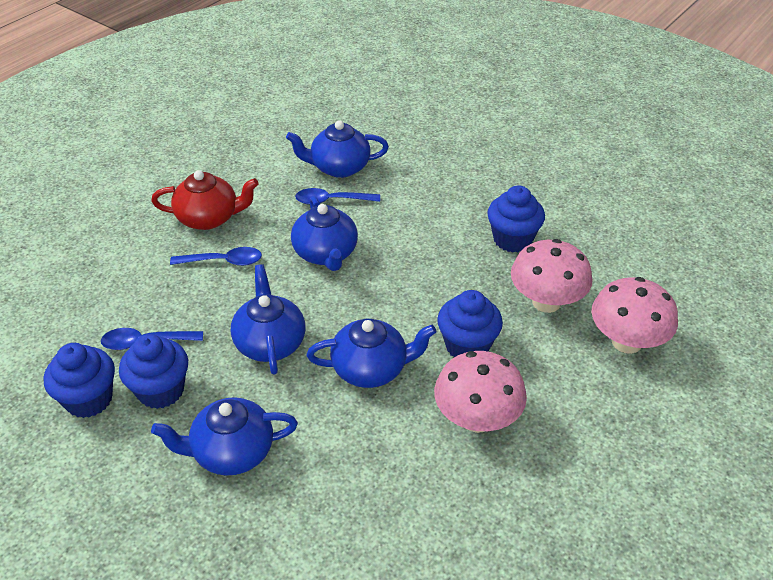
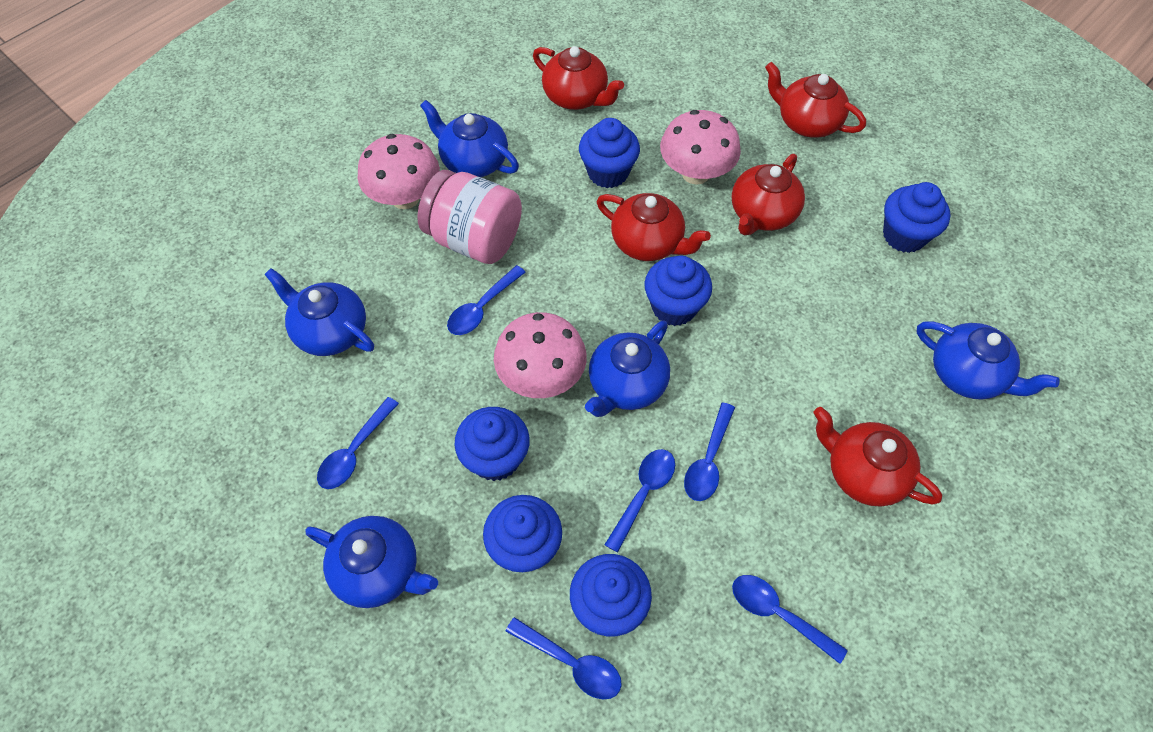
blue cupcake: 4 -> 6
blue spoon: 3 -> 6
pink jar: 0 -> 1
red teapot: 1 -> 5

